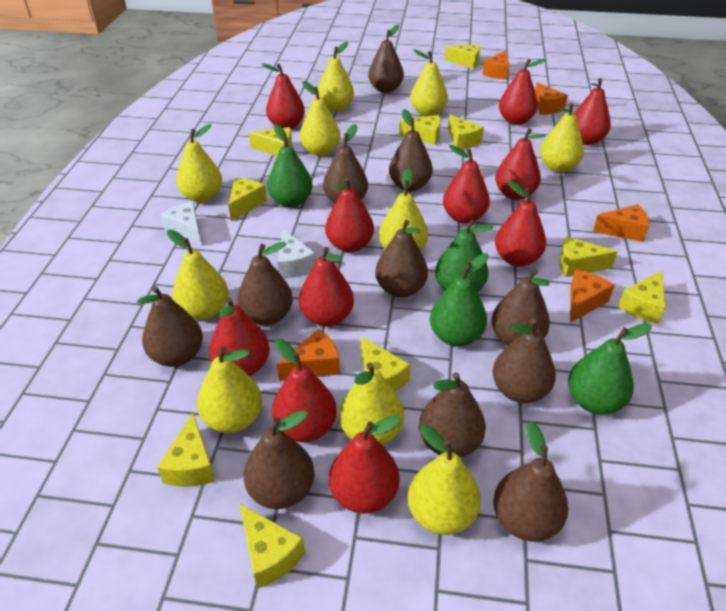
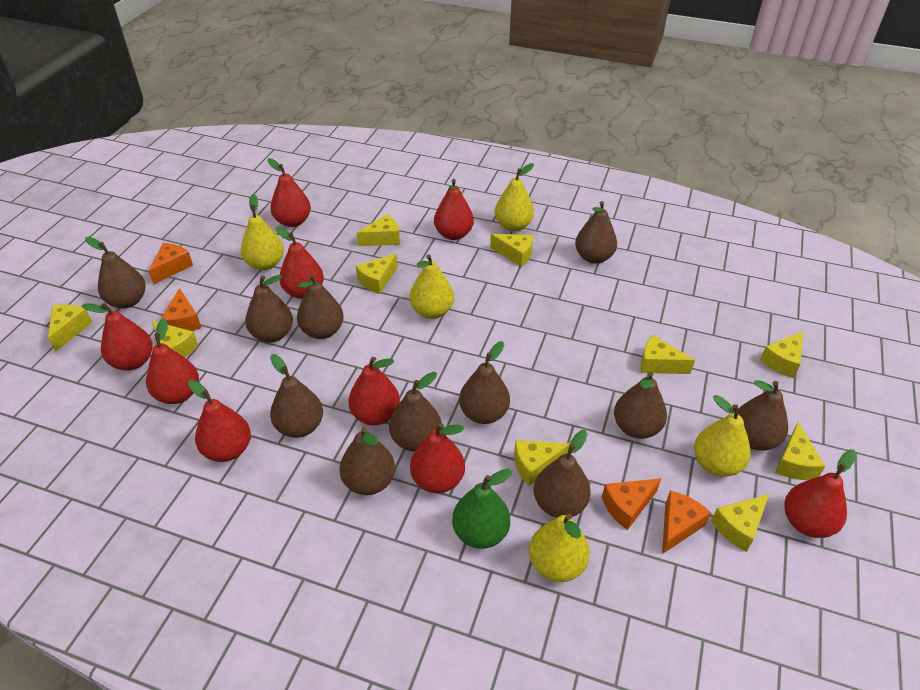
green pear: 4 -> 1
orange cheese: 5 -> 4
red pear: 11 -> 9
white cheese: 2 -> 0
yellow pear: 10 -> 5

